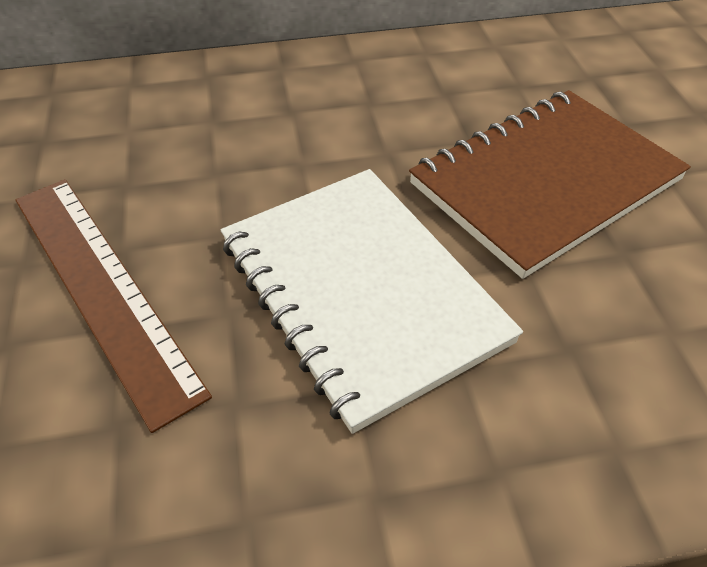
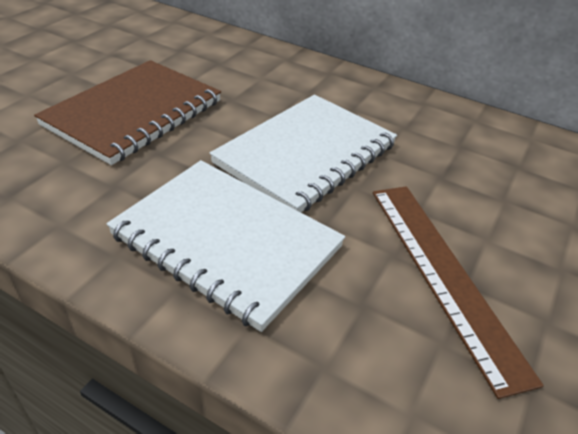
white notebook: 1 -> 2

